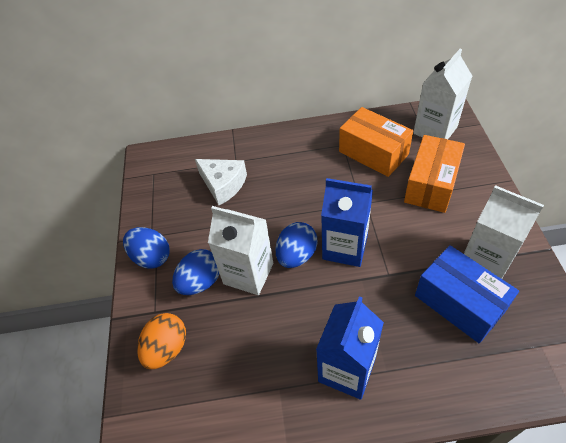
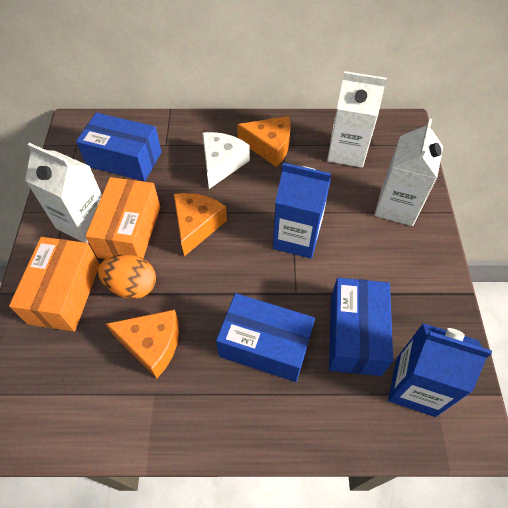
blue box: 1 -> 3
blue egg: 3 -> 0
orange cheese: 0 -> 3

